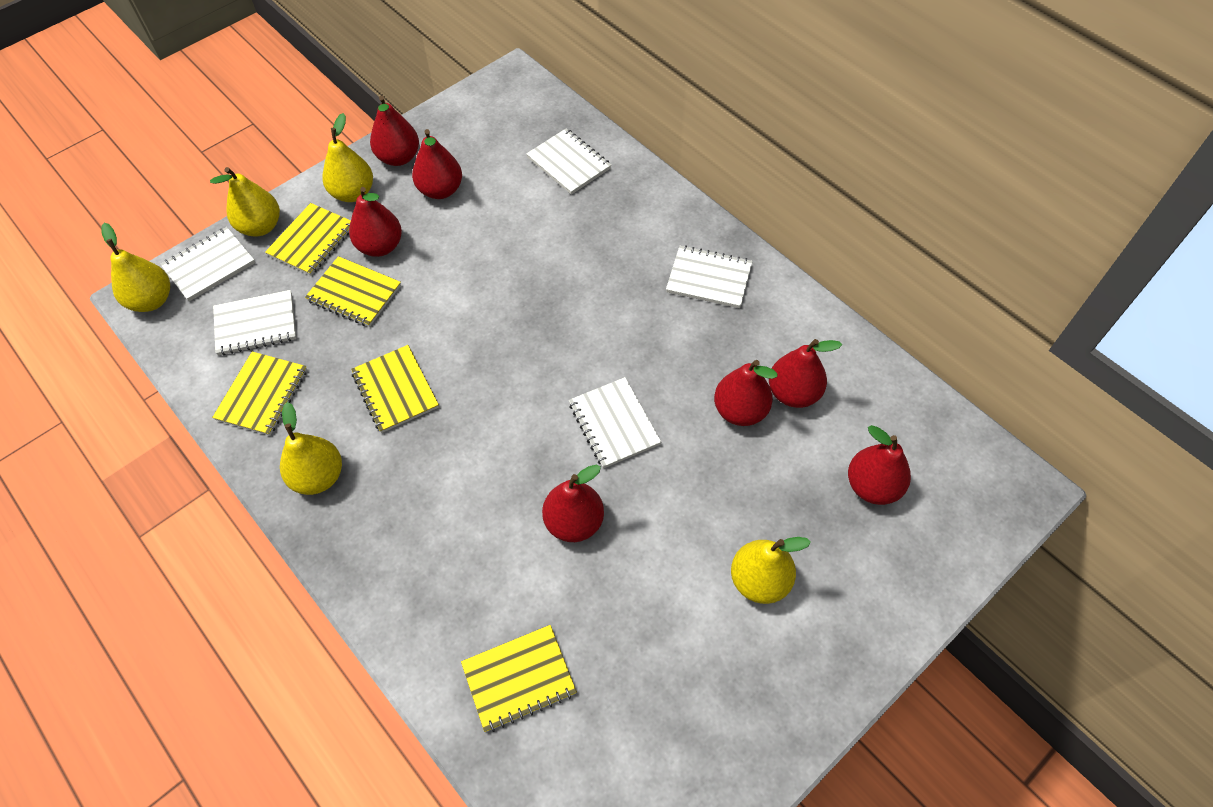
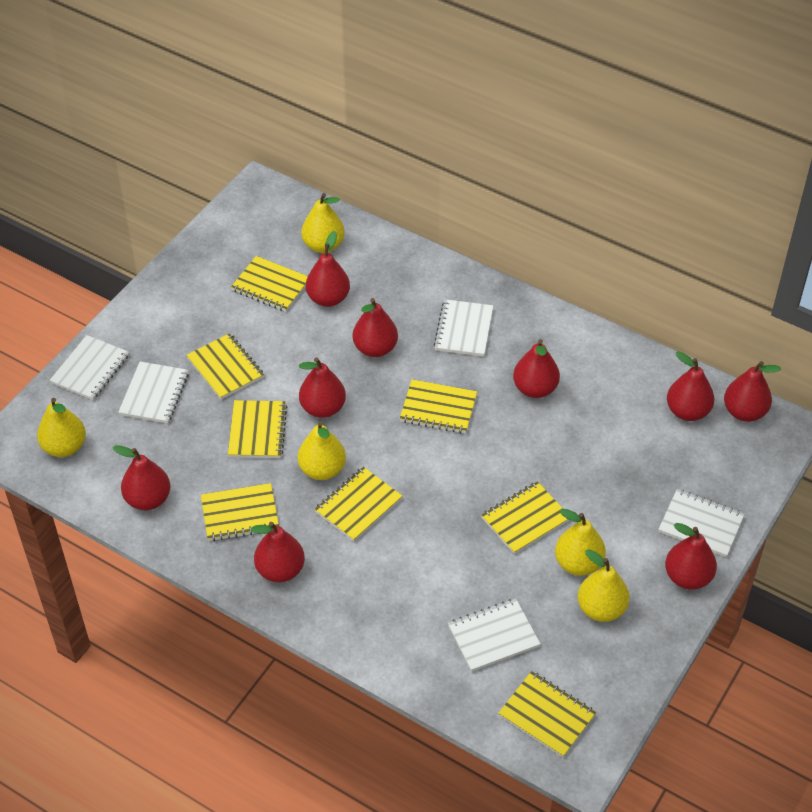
red pear: 7 -> 9
yellow notebook: 5 -> 8

